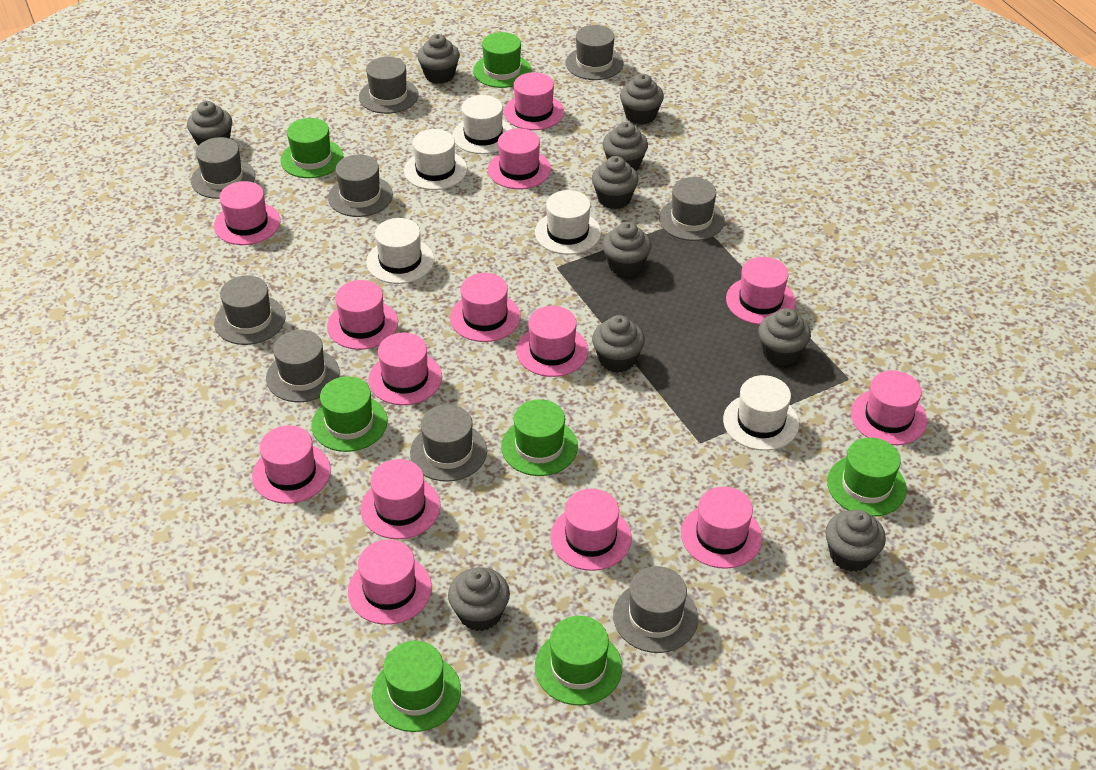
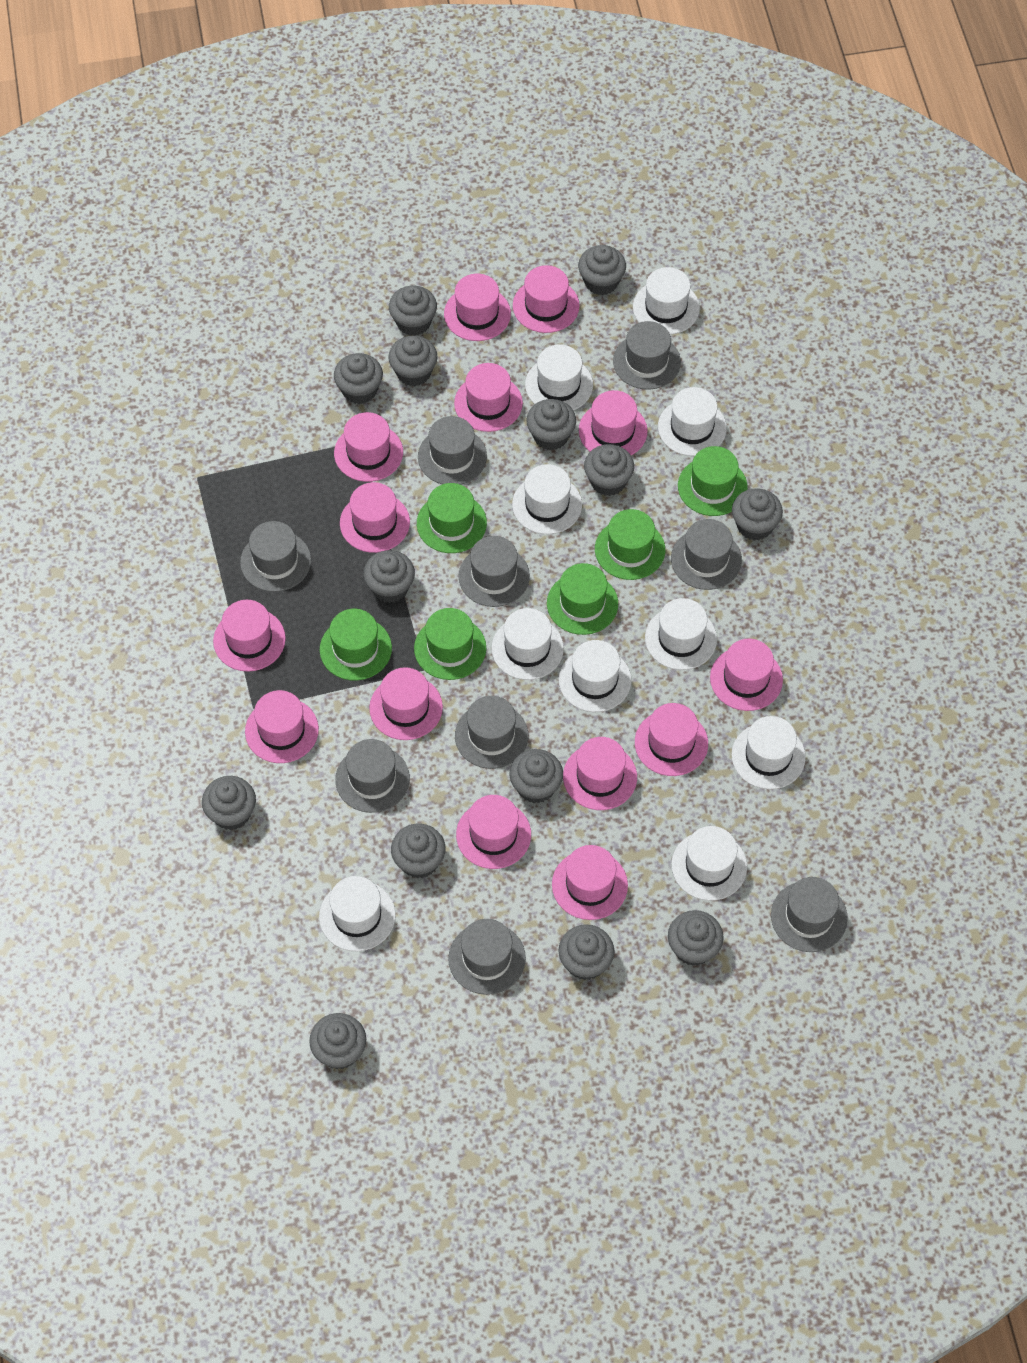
green hat: 7 -> 6
grey cupcake: 10 -> 14
white hat: 5 -> 10

